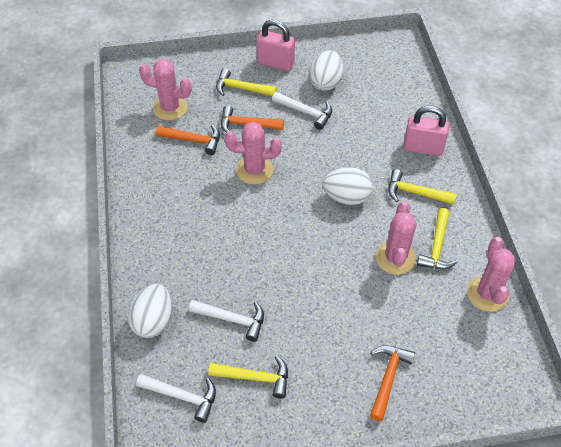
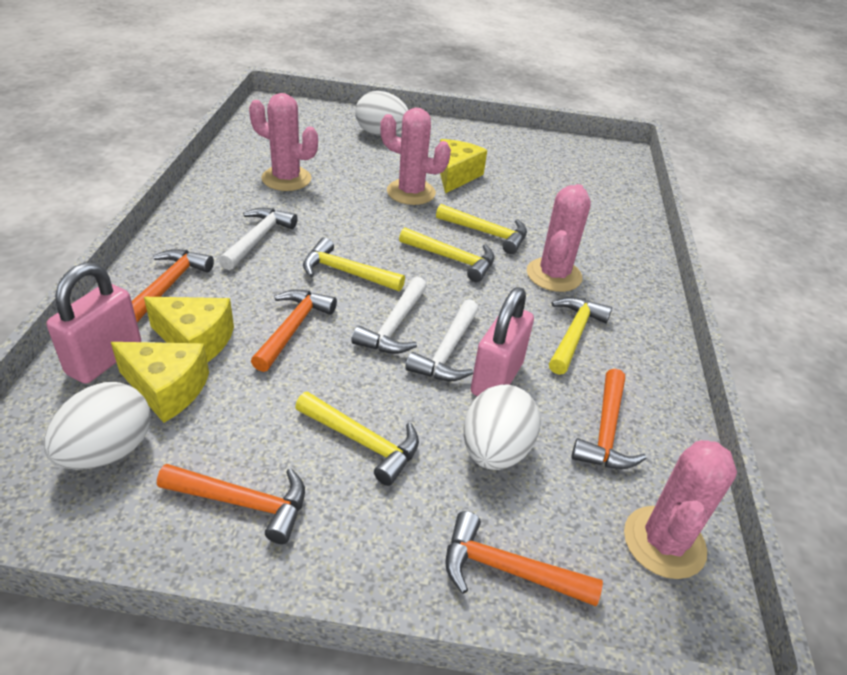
orange hammer: 3 -> 5
yellow cheese: 0 -> 3
yellow hammer: 4 -> 5

